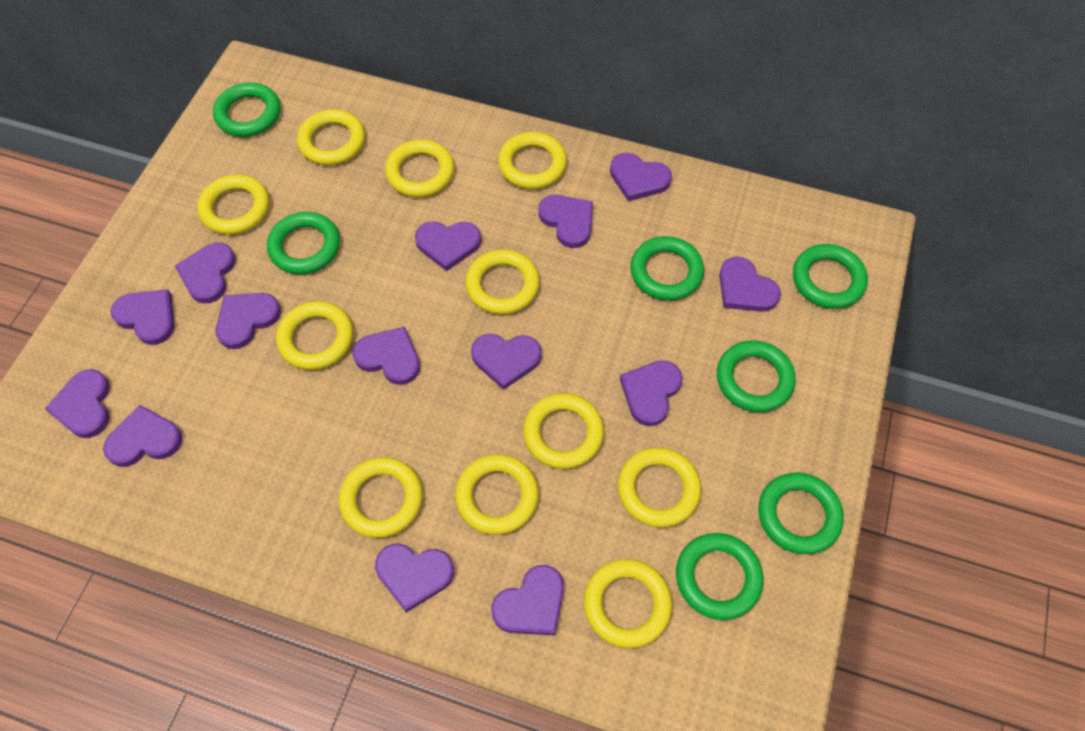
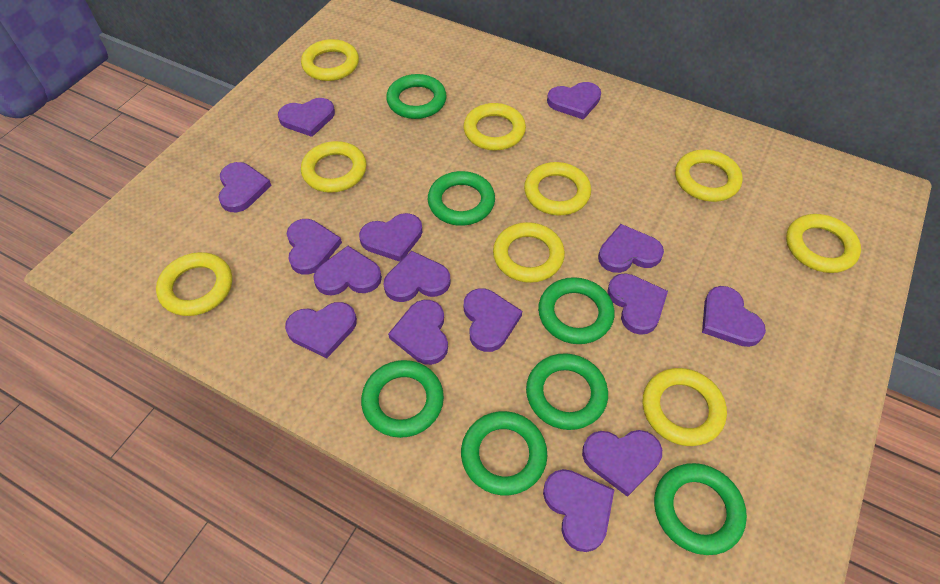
purple heart: 14 -> 15
yellow ring: 11 -> 9

